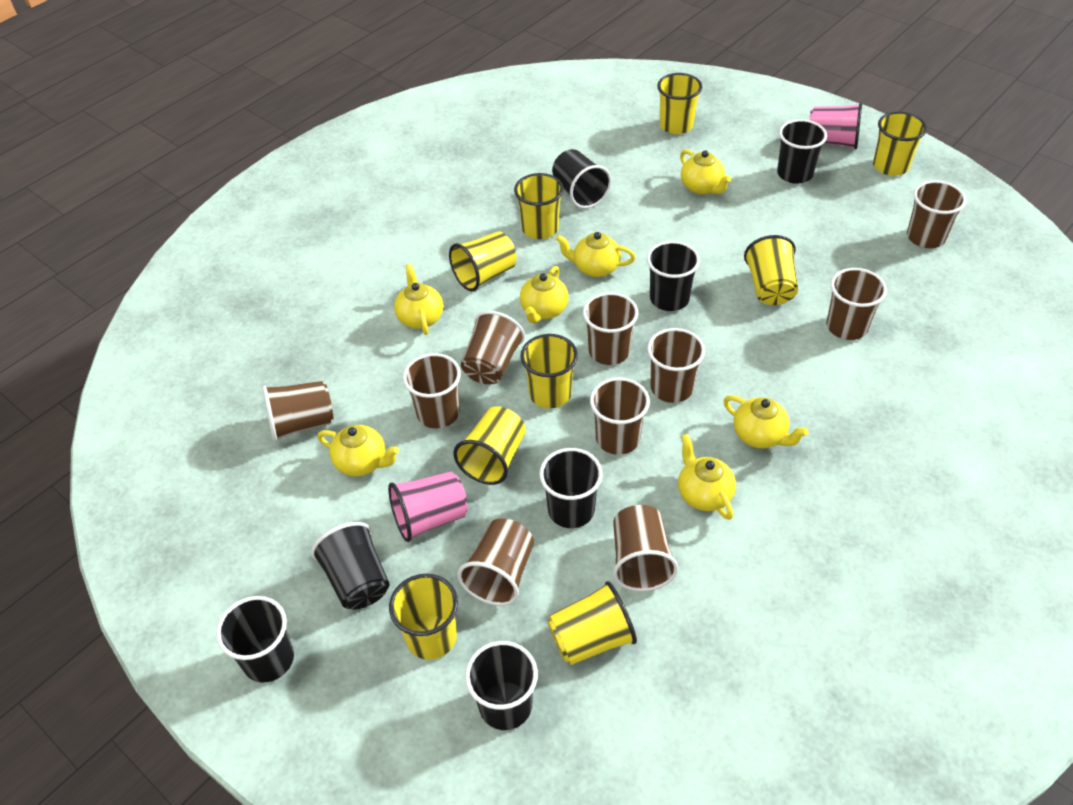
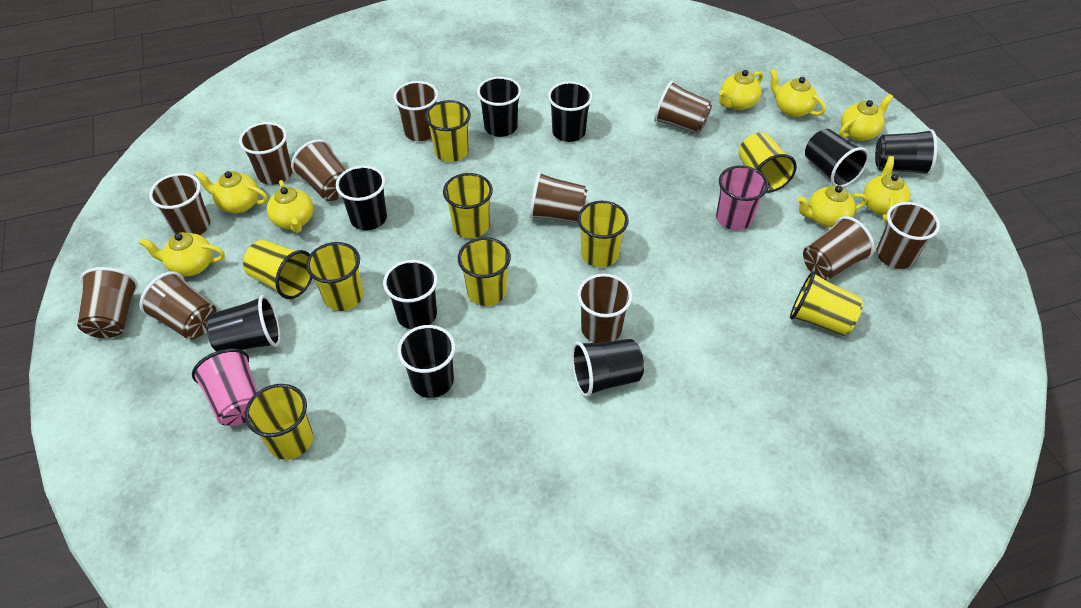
black cup: 7 -> 9
brown cup: 10 -> 11
yellow teapot: 7 -> 8

